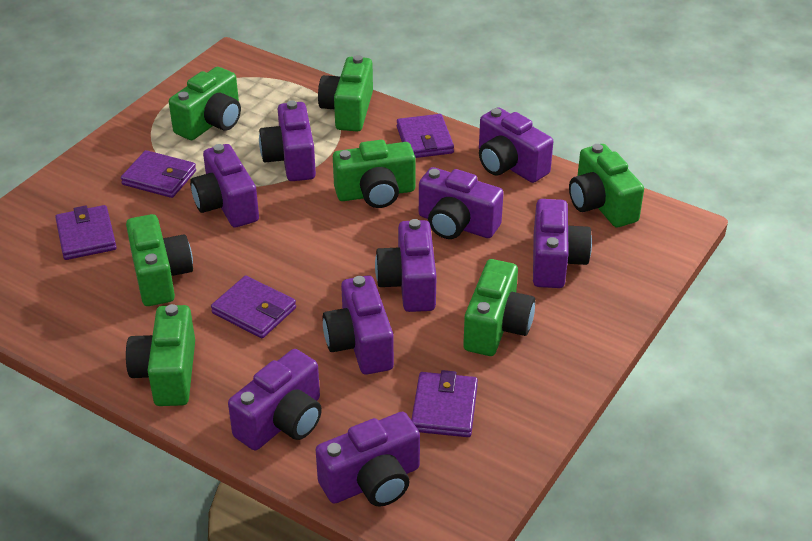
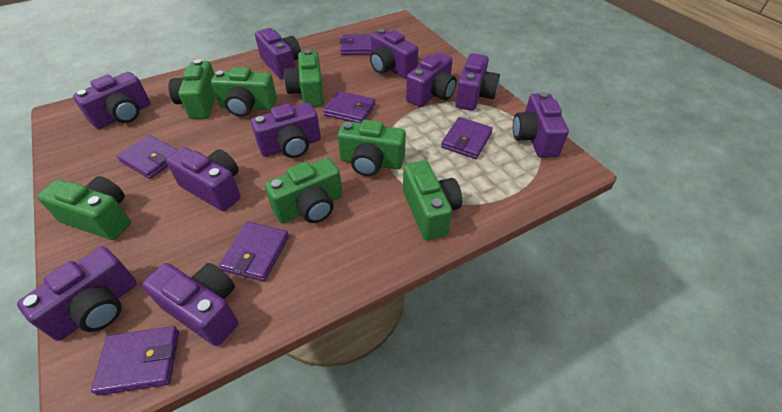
purple camera: 9 -> 10
purple wallet: 5 -> 6

